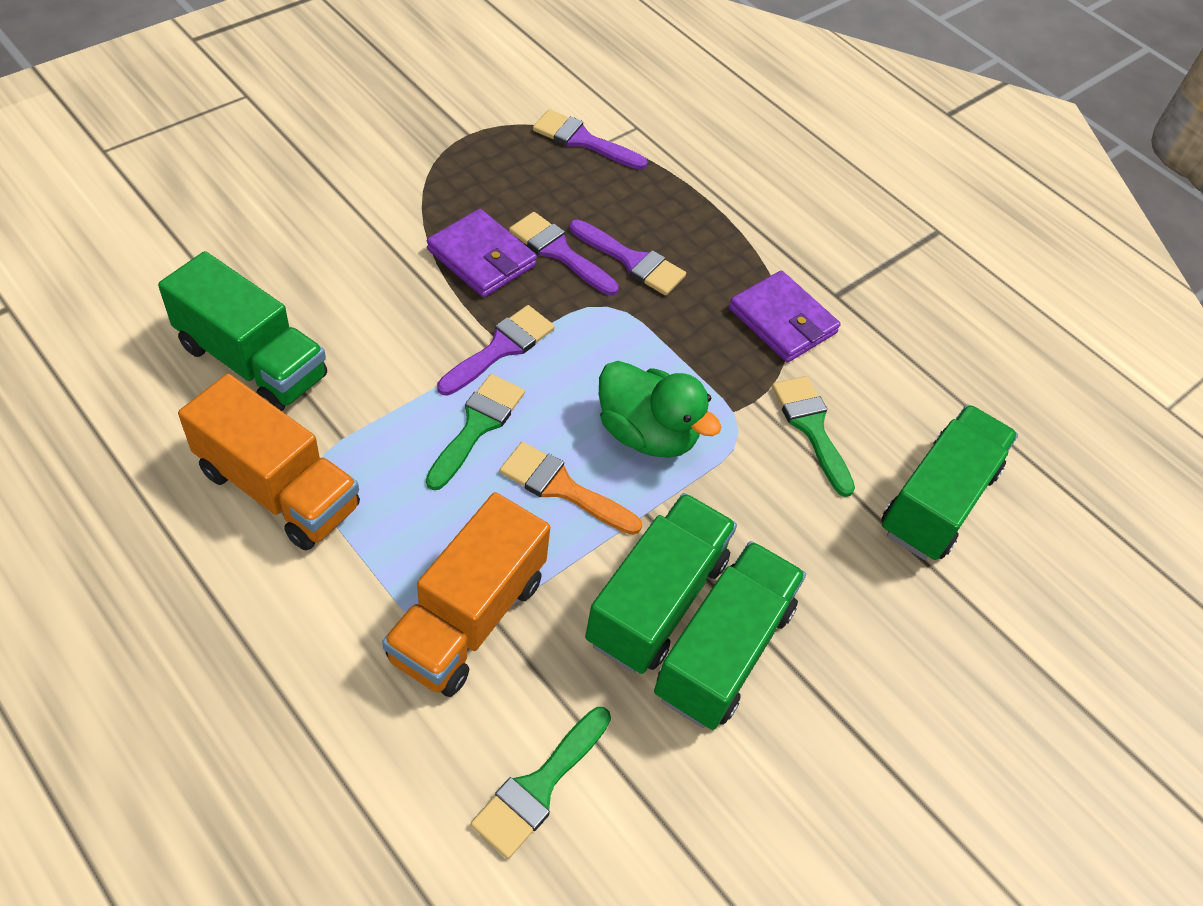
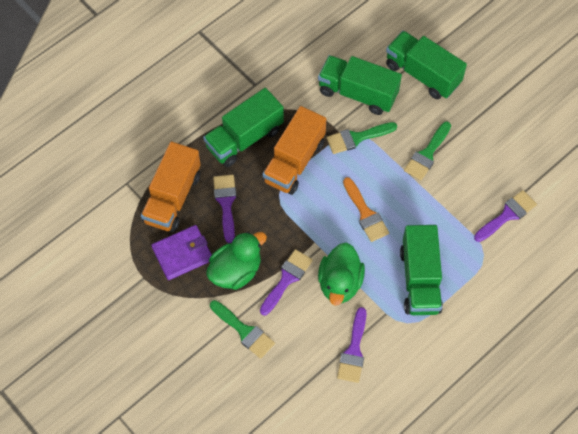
green duck: 1 -> 2
purple wallet: 2 -> 1

